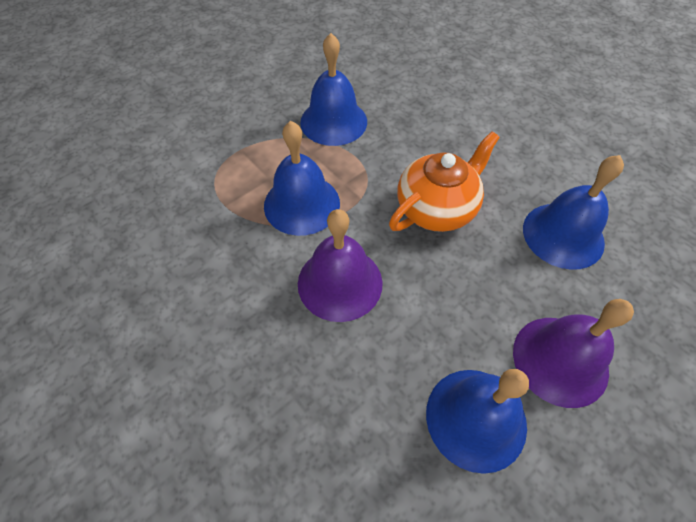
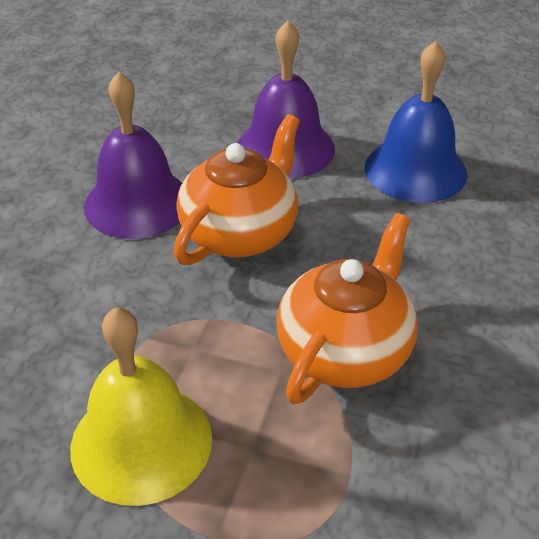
blue bell: 4 -> 1
orange teapot: 1 -> 2
yellow bell: 0 -> 1

